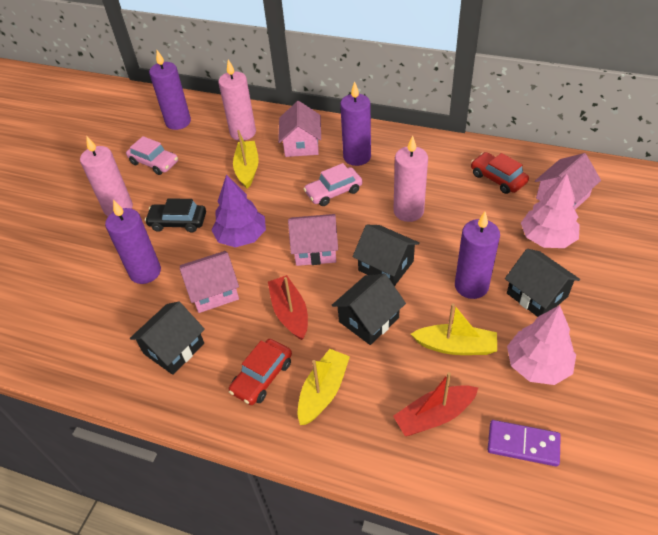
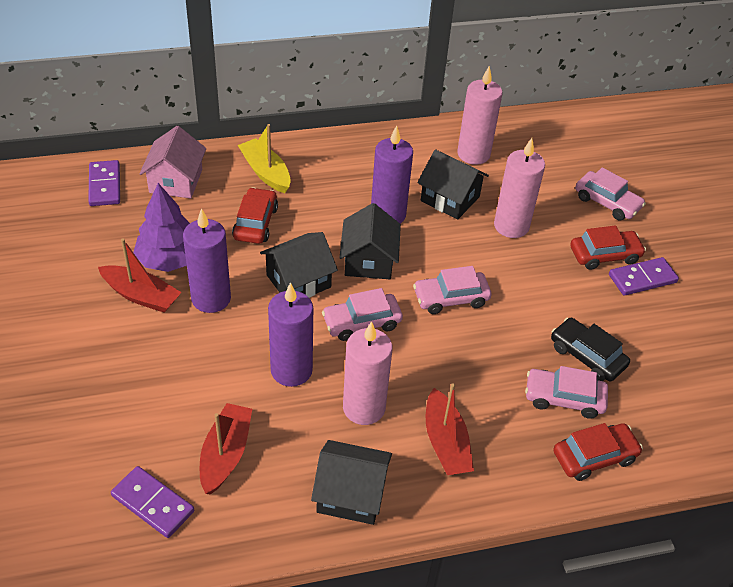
pink car: 2 -> 4
pink house: 4 -> 1
pink tree: 2 -> 0
purple candle: 4 -> 3
purple domino: 1 -> 3
red boat: 2 -> 3
red car: 2 -> 3
yellow boat: 3 -> 1

